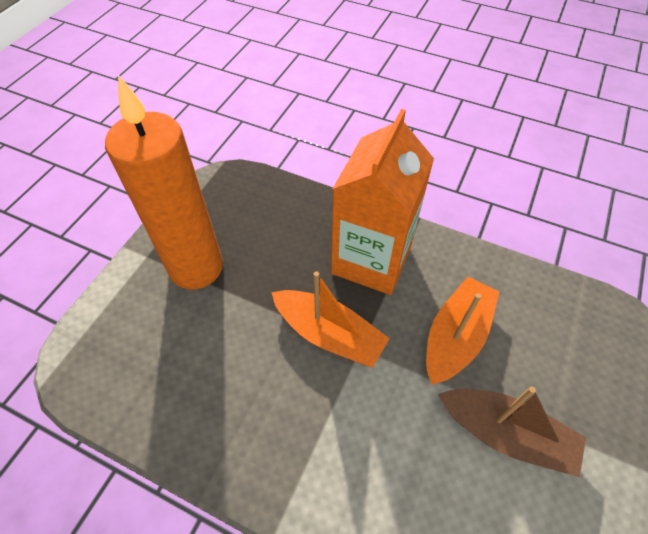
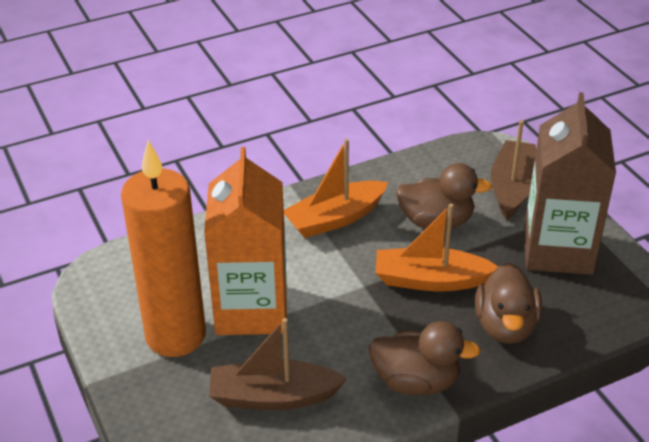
brown boat: 1 -> 2
brown carton: 0 -> 1
brown duck: 0 -> 3

